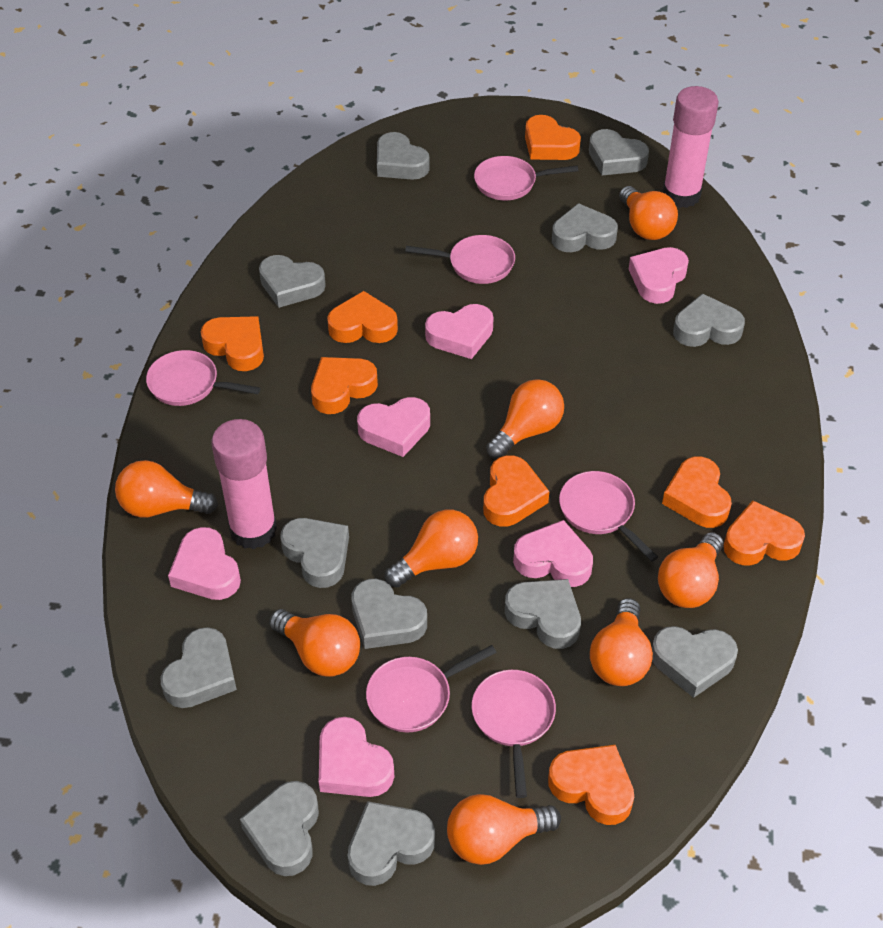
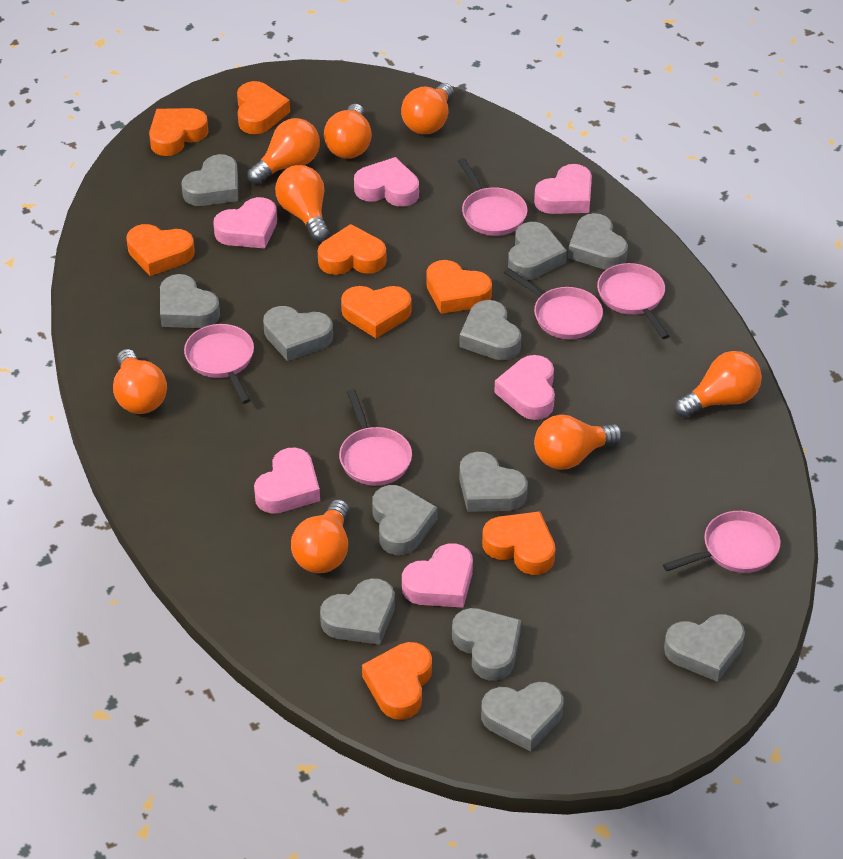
pink glue stick: 2 -> 0

